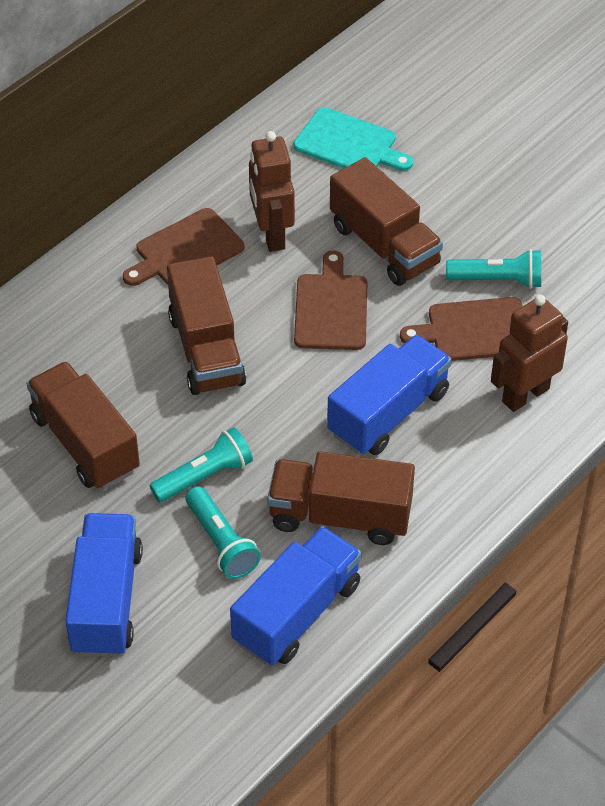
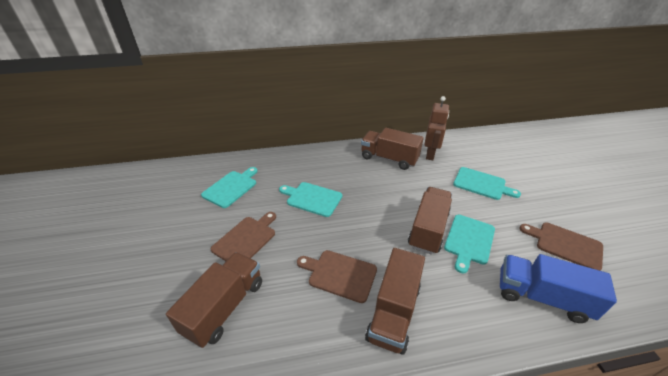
blue truck: 3 -> 1
brown robot: 2 -> 1
turquoise cutting board: 1 -> 4
turquoise flashlight: 3 -> 0

